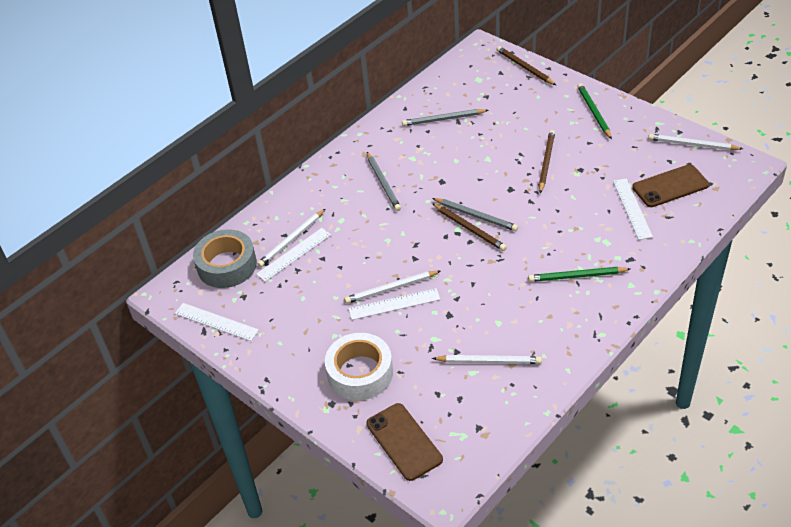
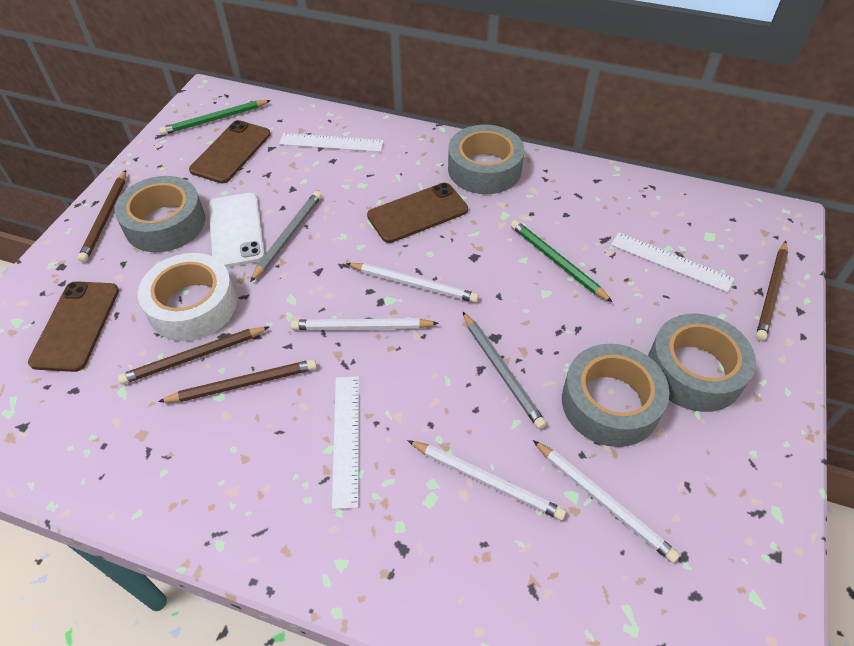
brown pencil: 3 -> 4
brown phone: 2 -> 3
grey pencil: 3 -> 2
grey tape: 1 -> 4
white phone: 0 -> 1
white ruler: 4 -> 3

